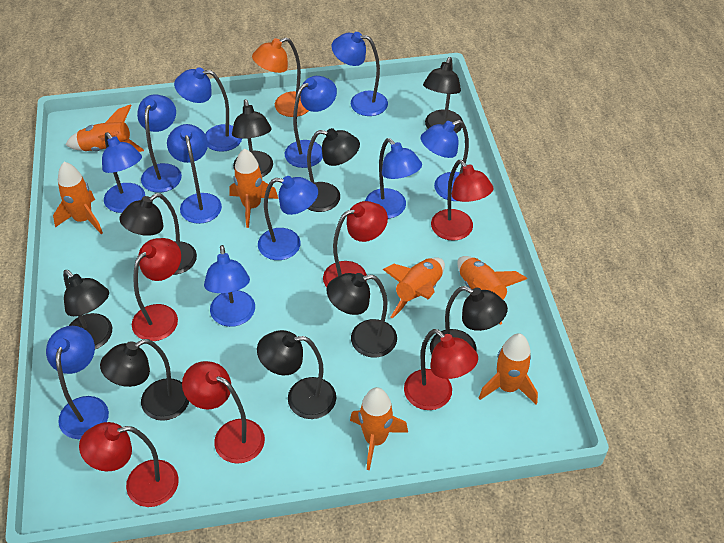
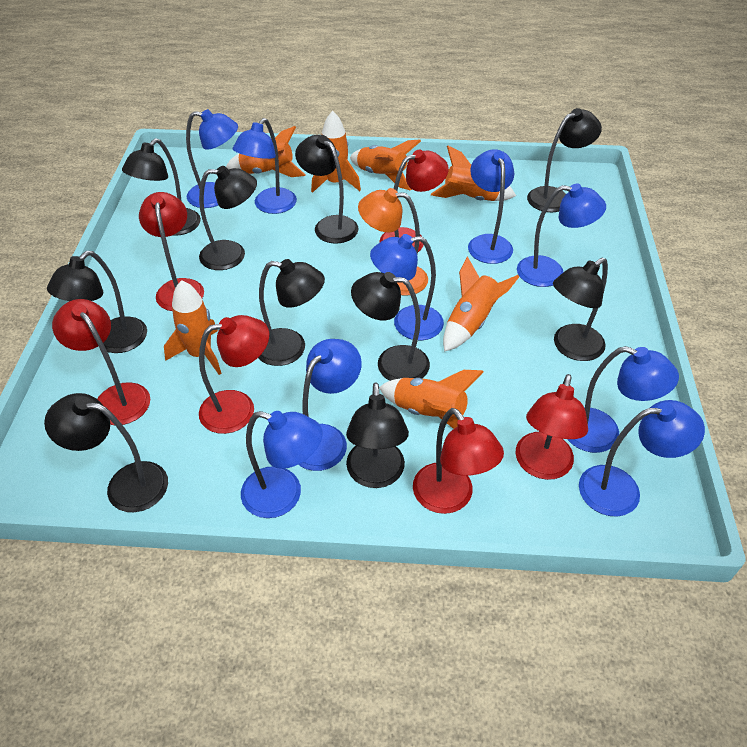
black lamp: 9 -> 10
blue lamp: 11 -> 9

